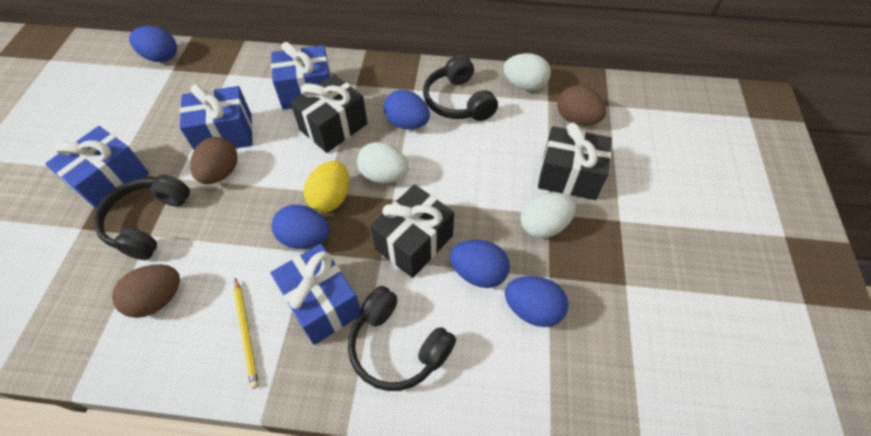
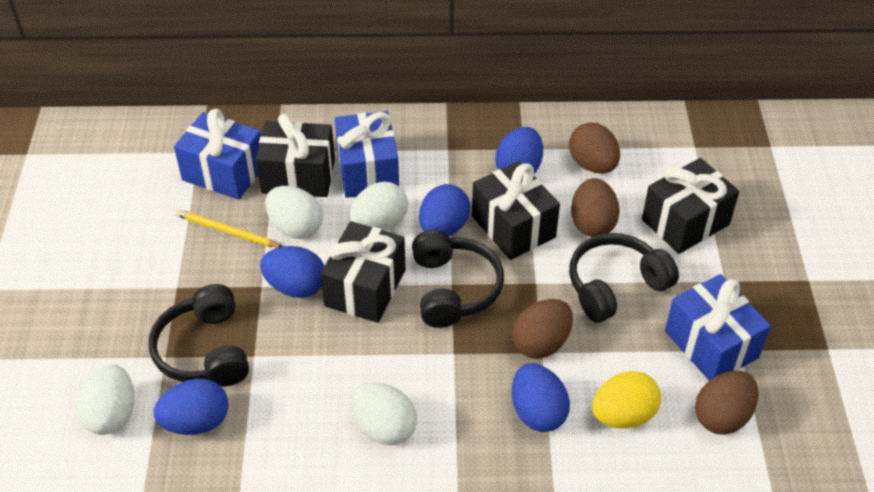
black gift: 3 -> 4
blue gift: 4 -> 3
brown egg: 3 -> 4
white egg: 3 -> 4

